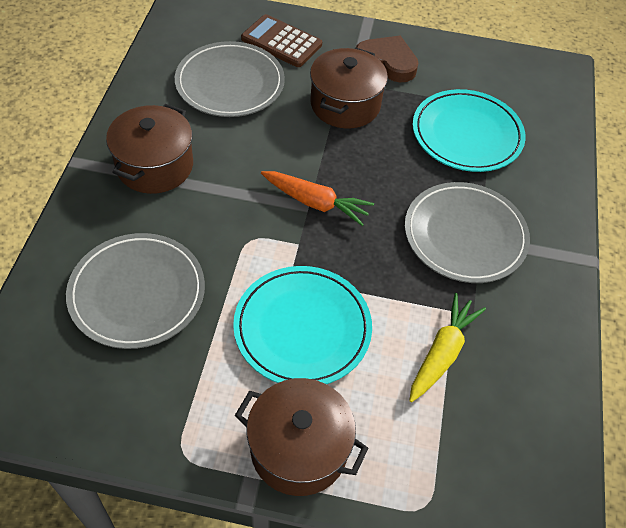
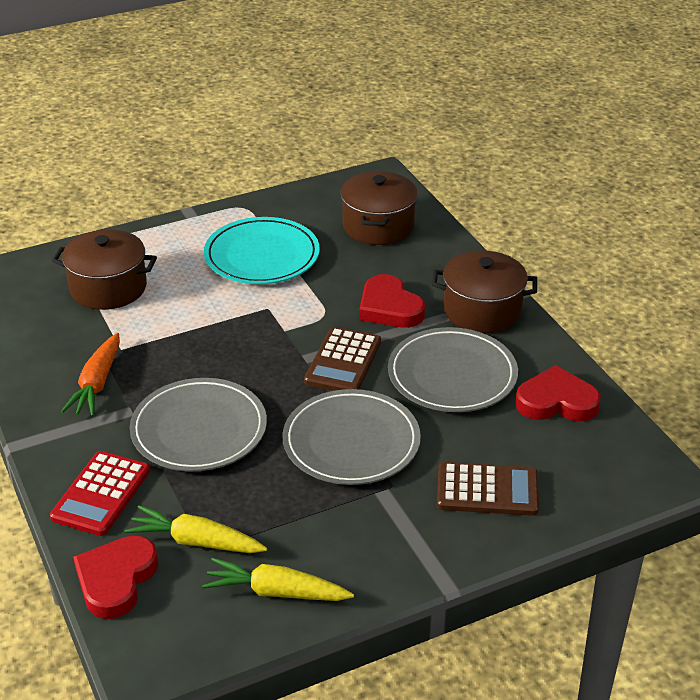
brown calculator: 1 -> 2
brown heart: 1 -> 0
red calculator: 0 -> 1
red heart: 0 -> 3
turquoise plate: 2 -> 1
yellow carrot: 1 -> 2

